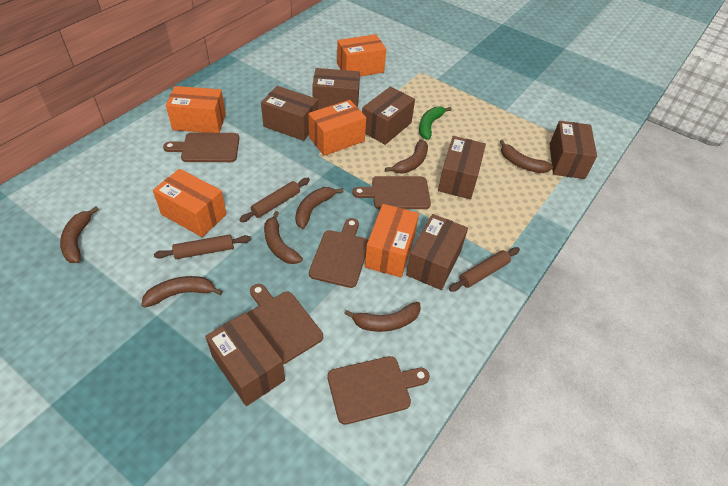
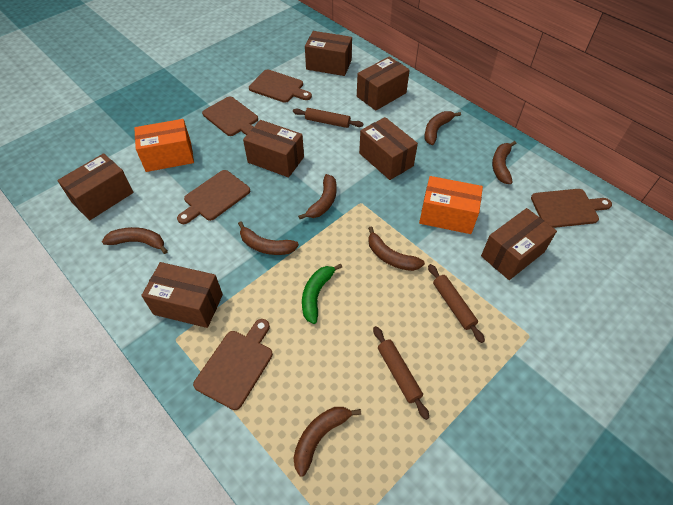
orange box: 5 -> 2

